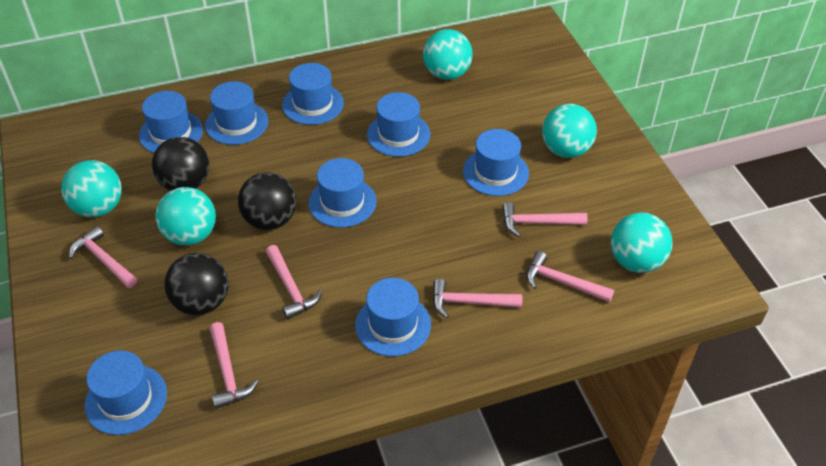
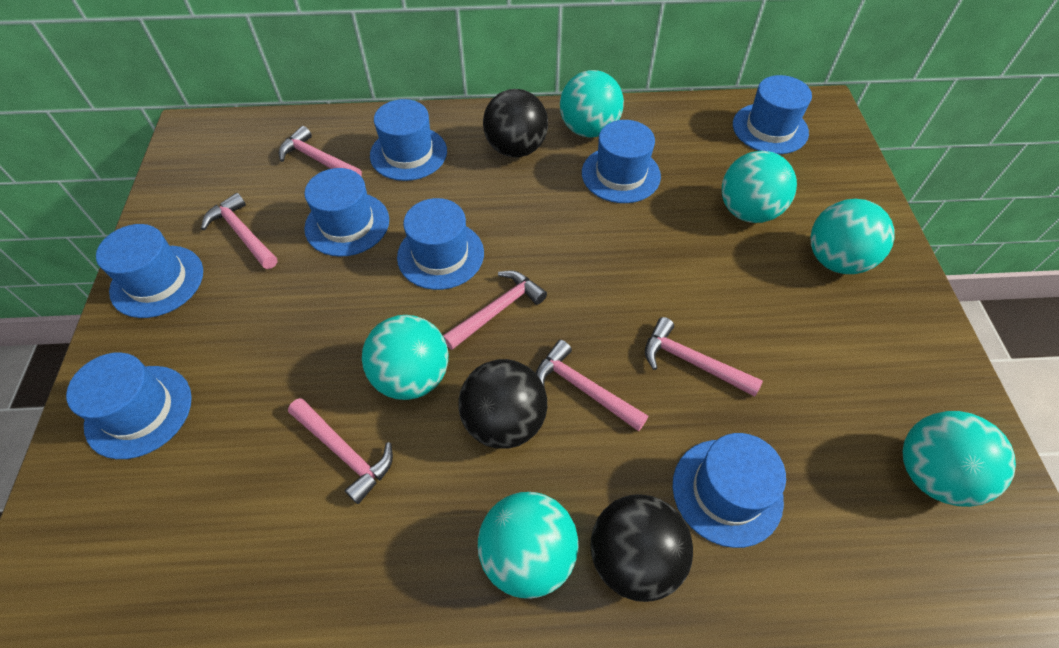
turquoise ball: 5 -> 6

